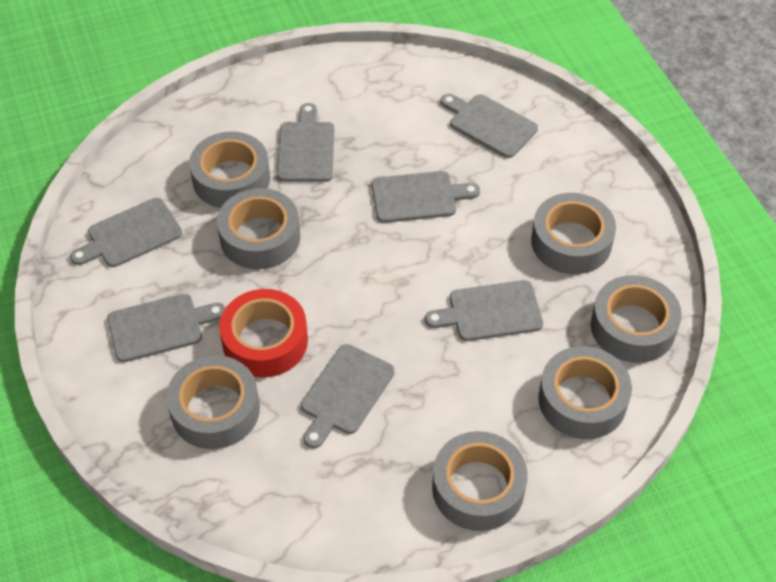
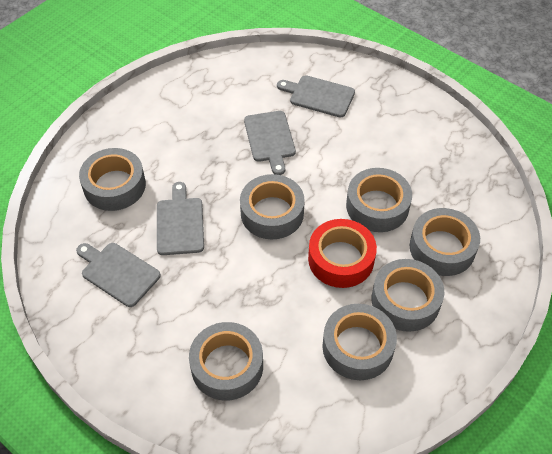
grey cutting board: 7 -> 4

